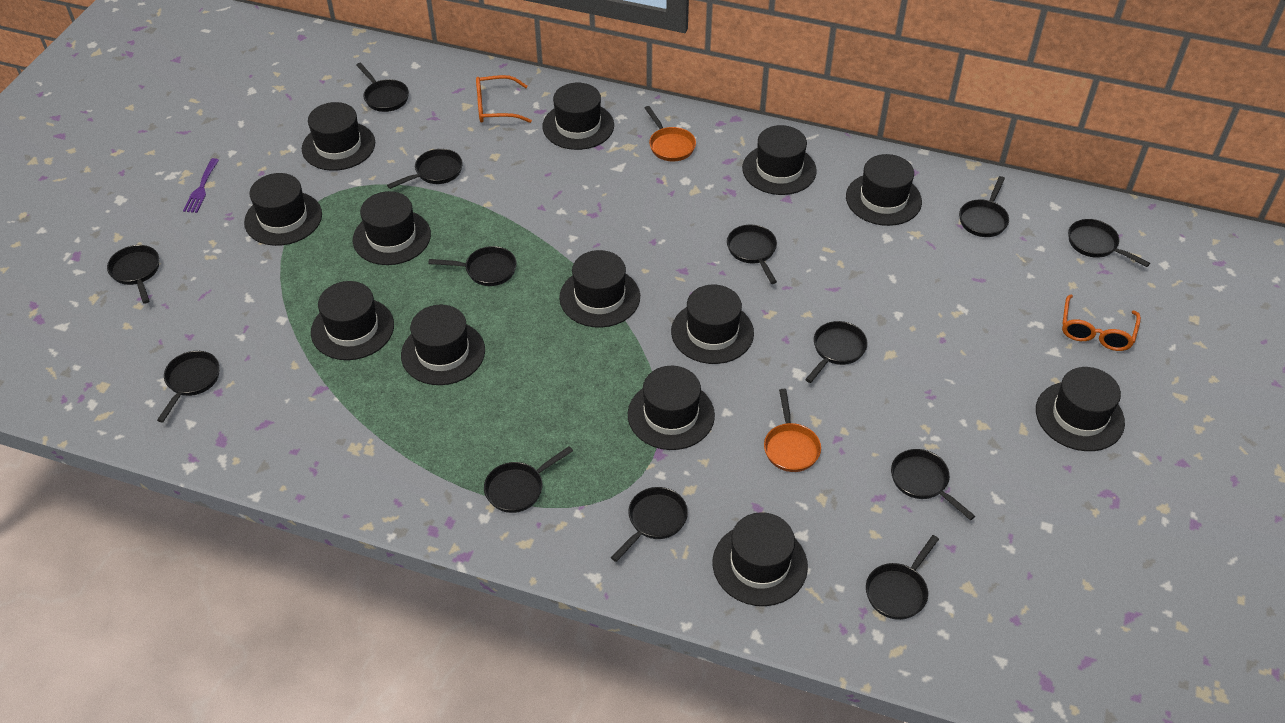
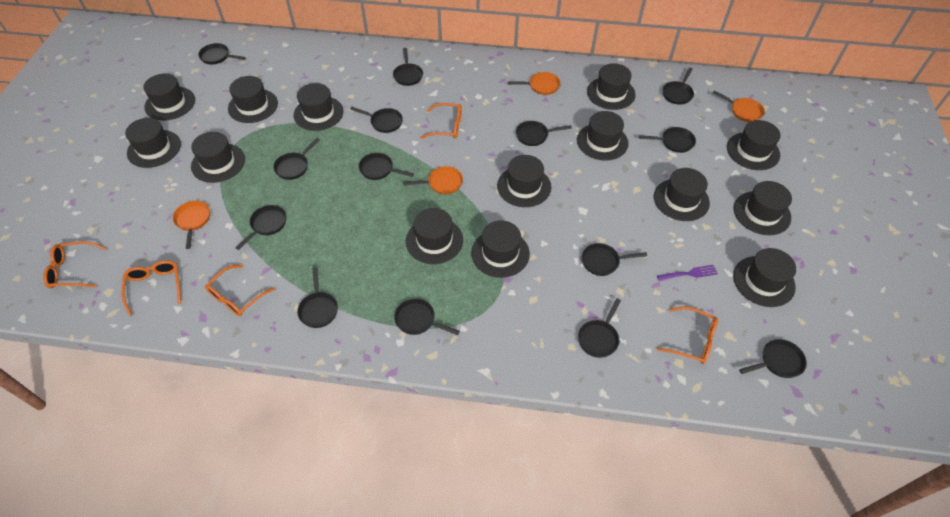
black hat: 13 -> 14
black pan: 13 -> 14
orange glasses: 2 -> 5
orange pan: 2 -> 4

